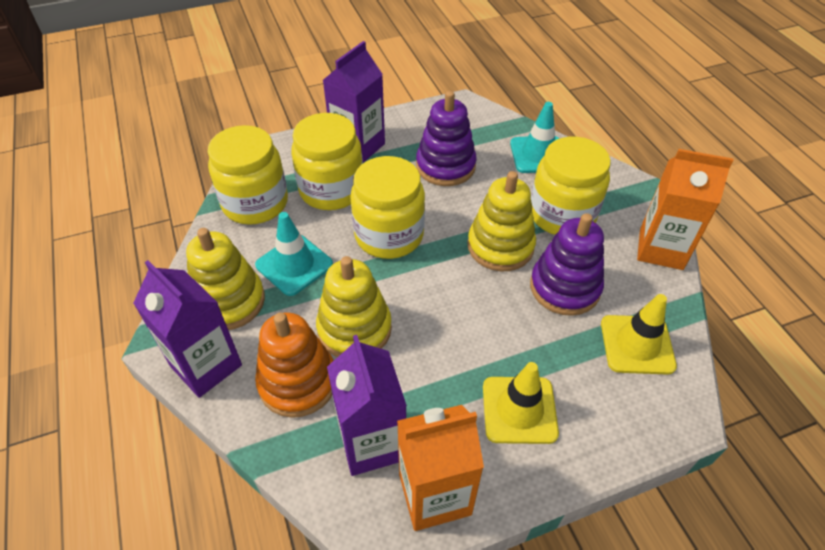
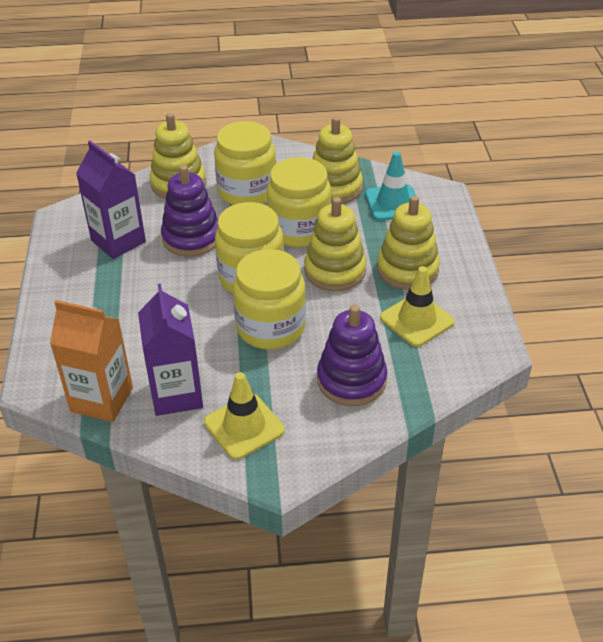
orange carton: 2 -> 1
orange stacking toy: 1 -> 0
purple carton: 3 -> 2
turquoise traffic cone: 2 -> 1
yellow stacking toy: 3 -> 4

